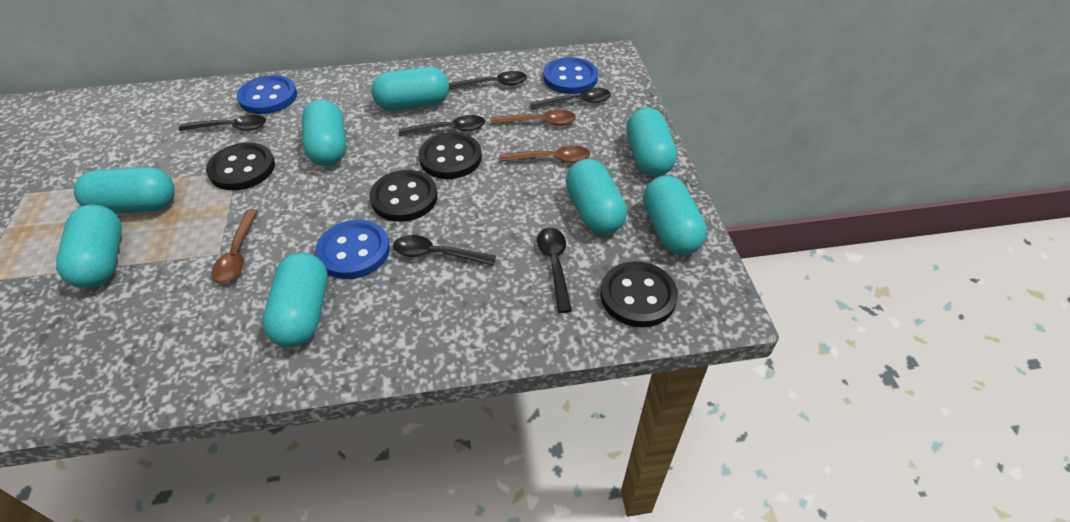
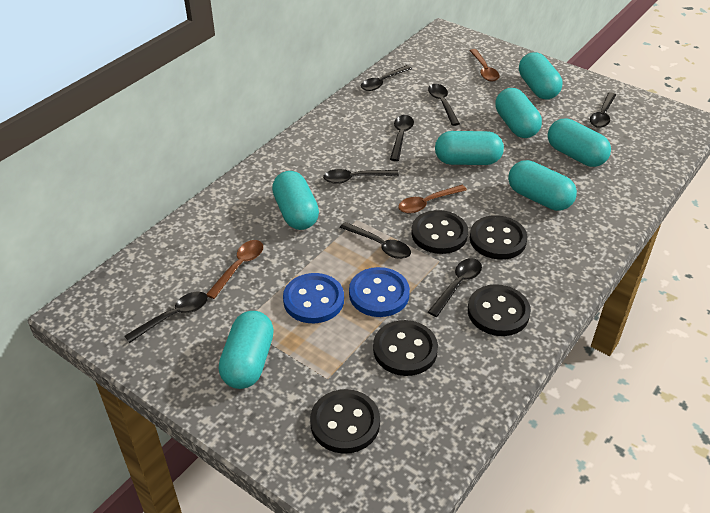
black button: 4 -> 5
black spoon: 6 -> 8
blue button: 3 -> 2
turquoise capsule: 8 -> 7

